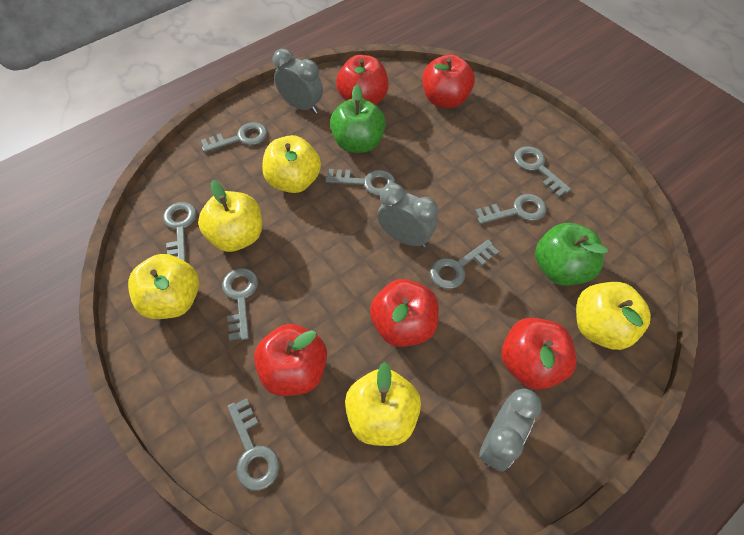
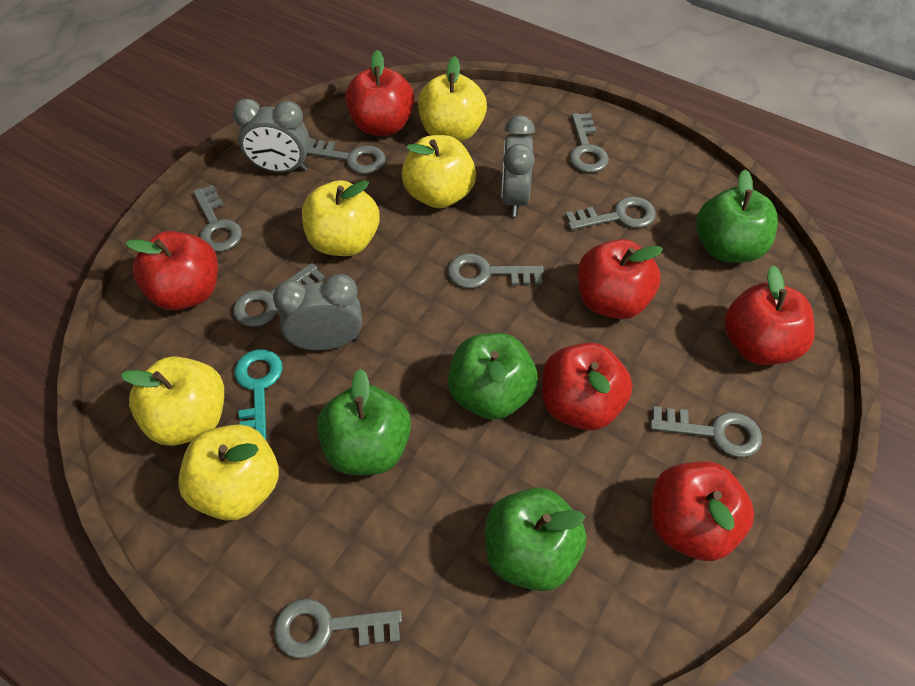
green apple: 2 -> 4
red apple: 5 -> 6
turquoise key: 0 -> 1

